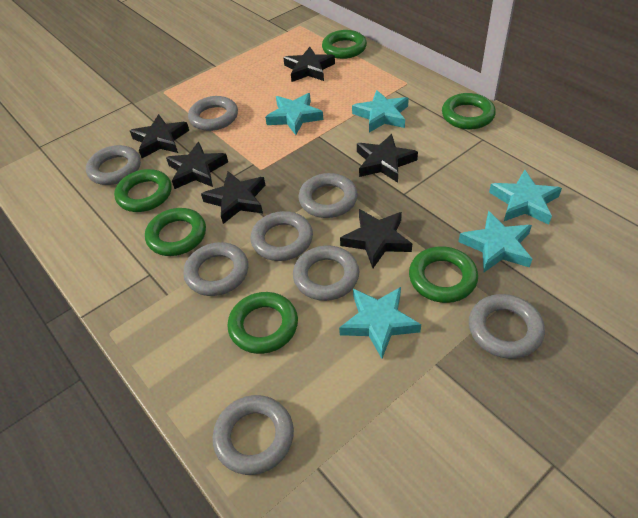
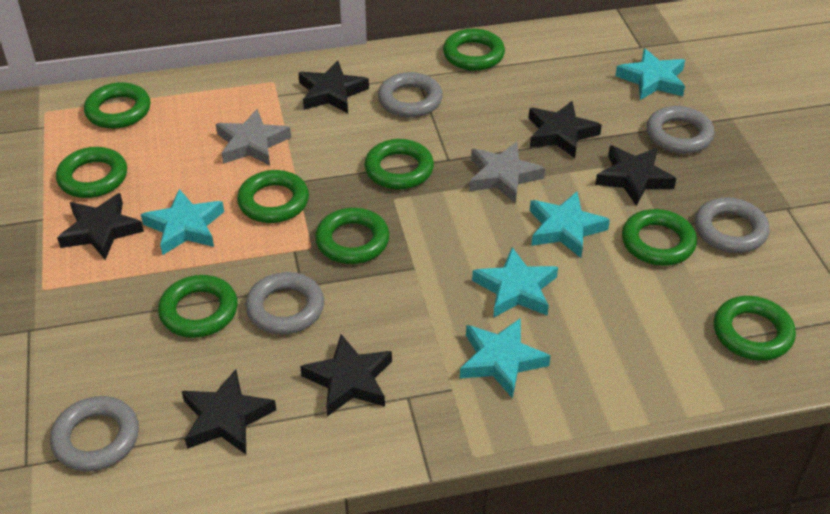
green ring: 6 -> 9
grey ring: 8 -> 5
grey star: 0 -> 2

